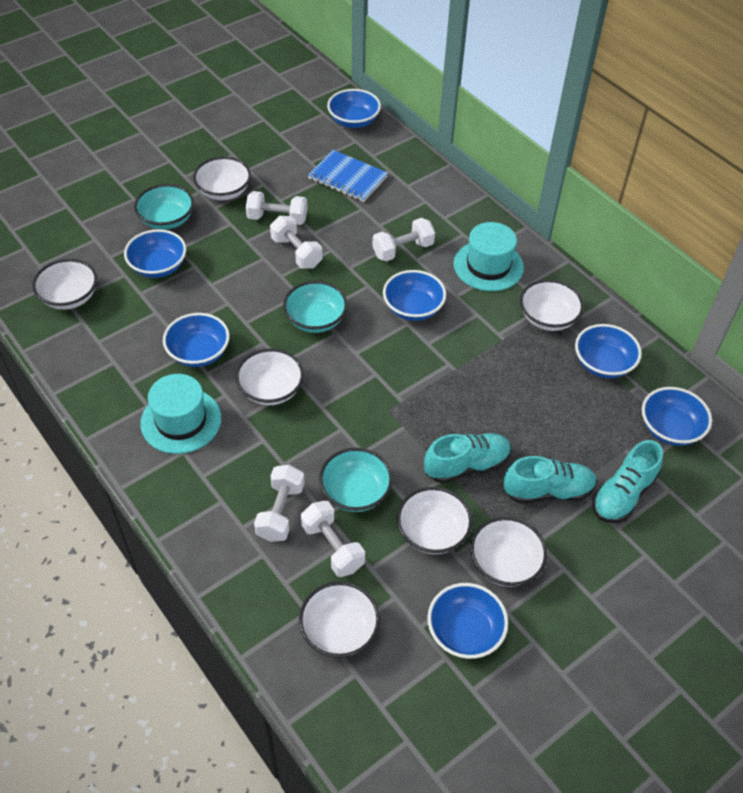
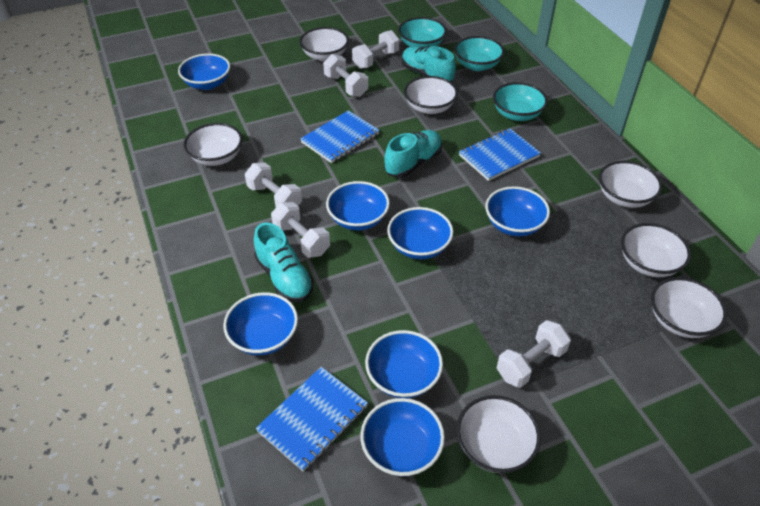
blue notebook: 1 -> 3
turquoise hat: 2 -> 0

